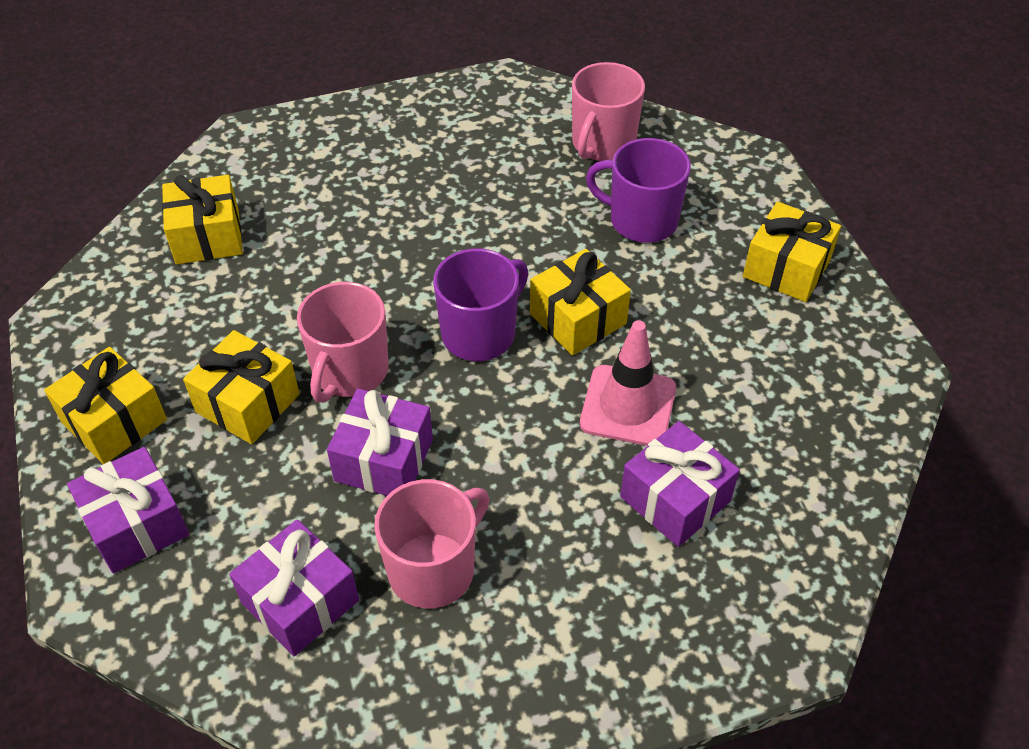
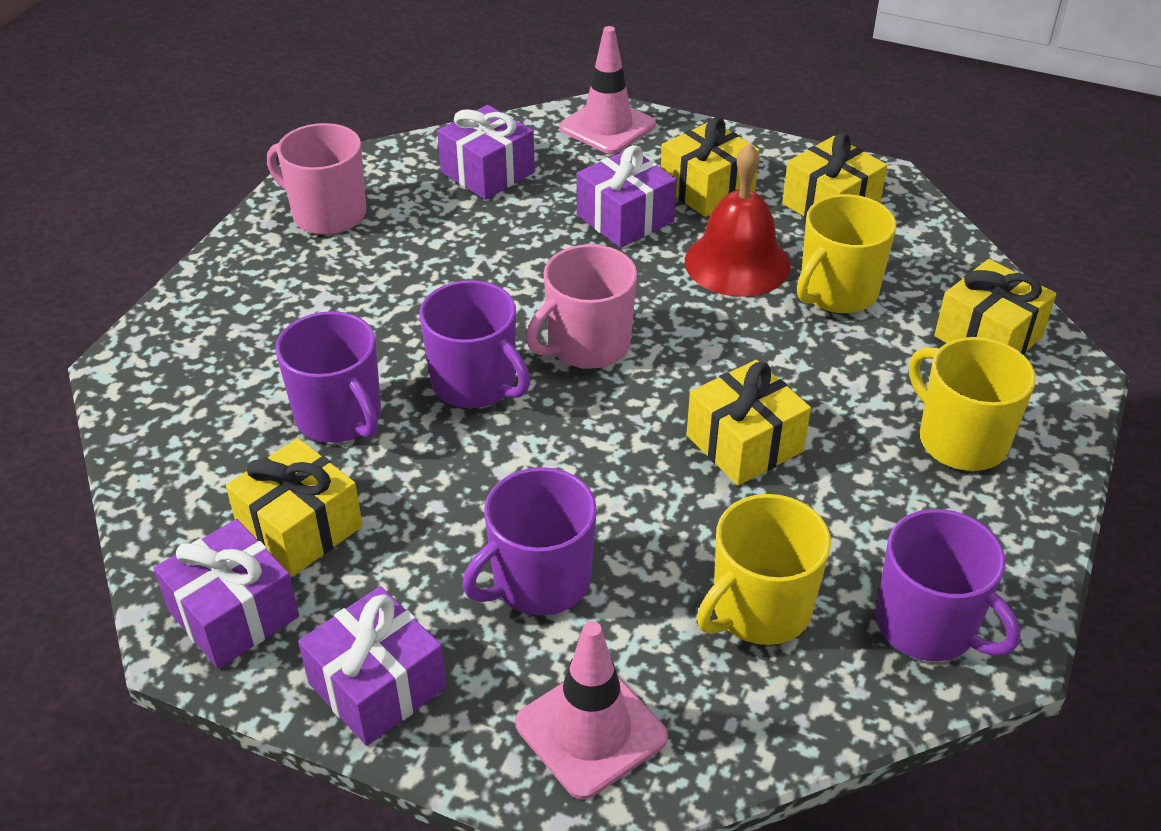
pink mug: 3 -> 2
pink traffic cone: 1 -> 2
purple mug: 2 -> 4
red bell: 0 -> 1
yellow mug: 0 -> 3

